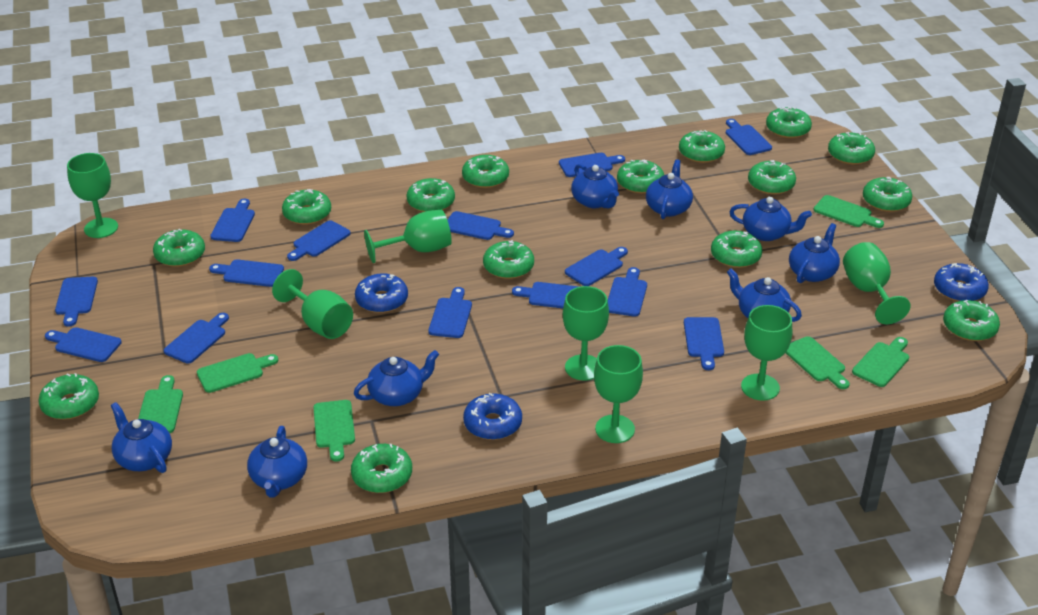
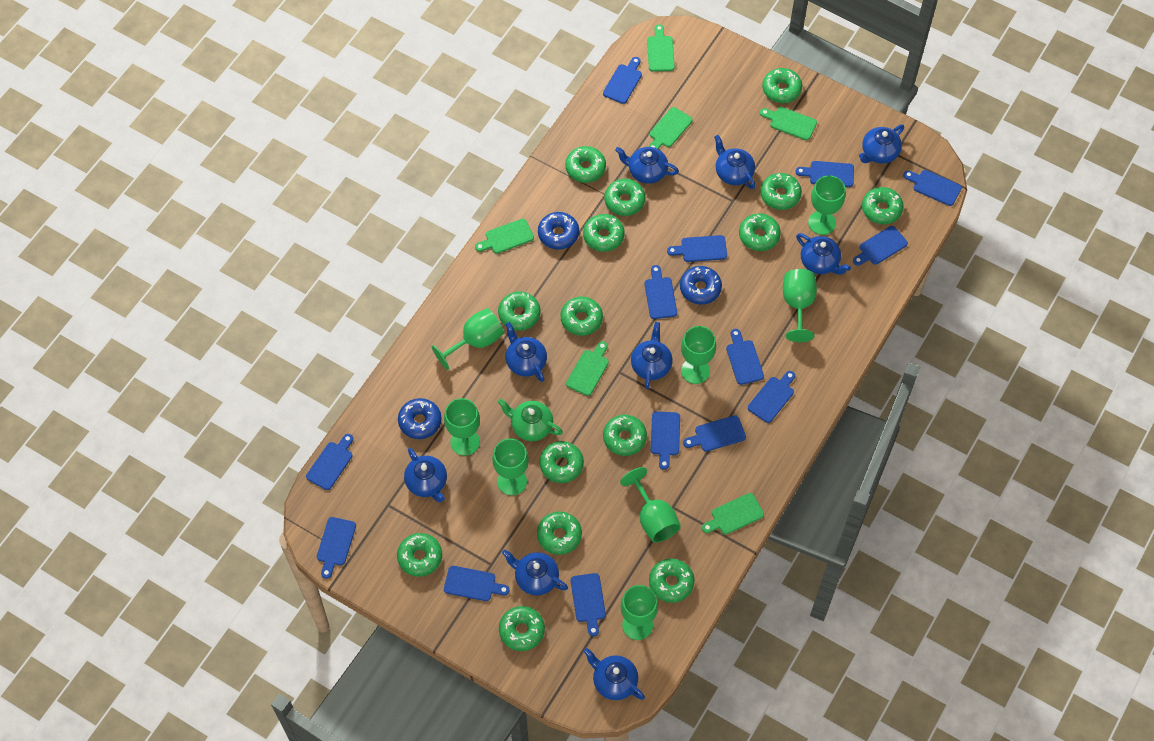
blue teapot: 8 -> 9
green goblet: 7 -> 8
green teapot: 0 -> 1

